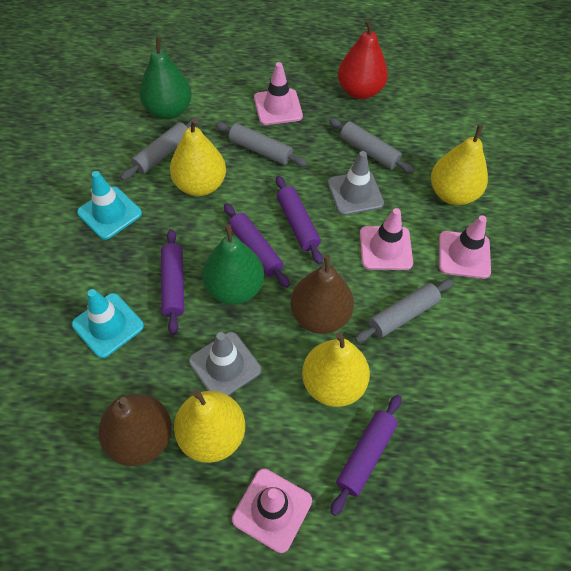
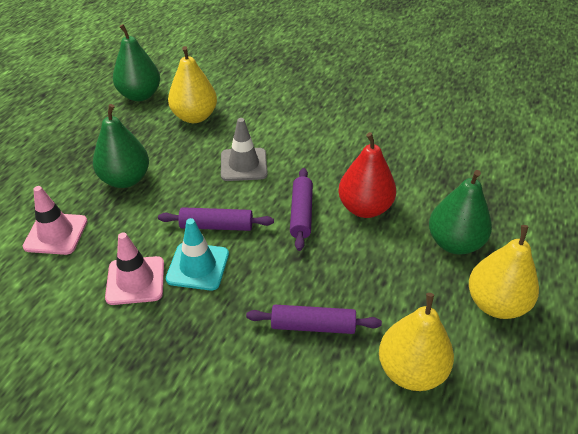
brown pear: 2 -> 0
green pear: 2 -> 3
grey rolling pin: 4 -> 0
grey traffic cone: 2 -> 1
pink traffic cone: 4 -> 2
purple rolling pin: 4 -> 3
turquoise traffic cone: 2 -> 1
yellow pear: 4 -> 3

